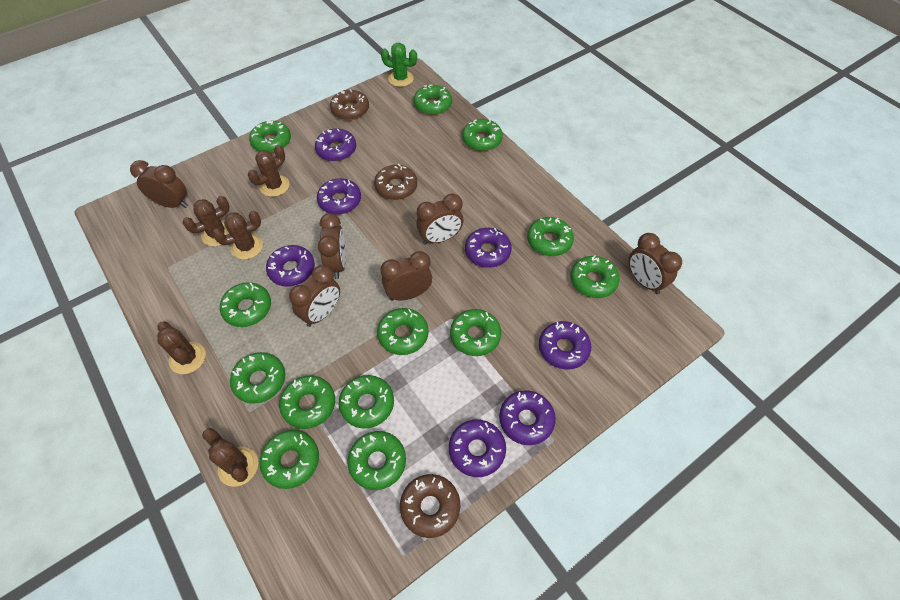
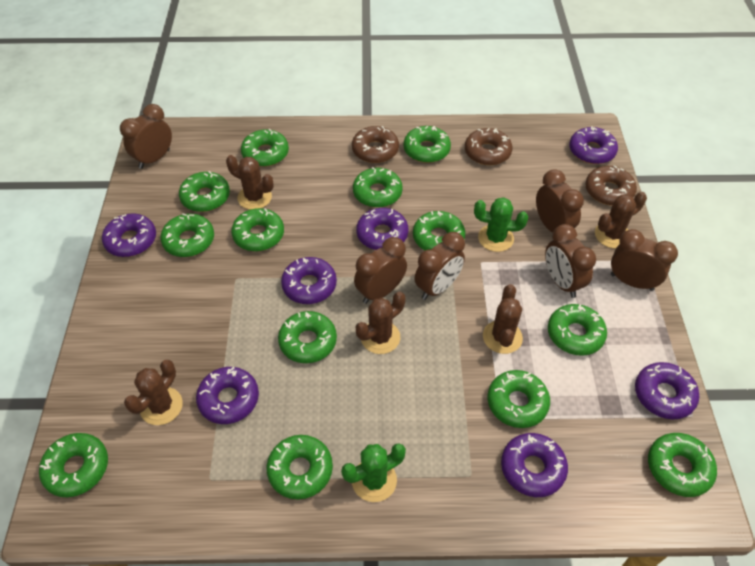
green cactus: 1 -> 2

